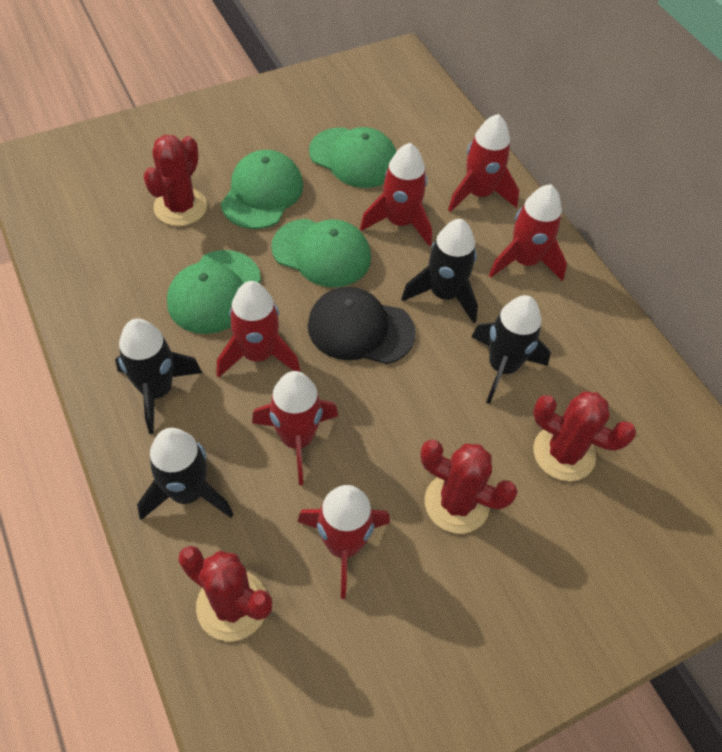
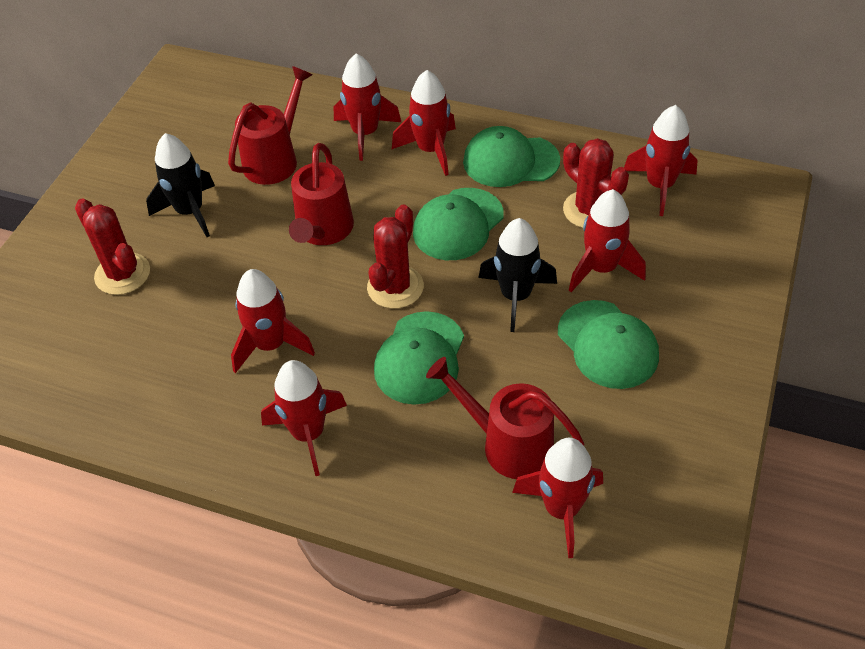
black cap: 1 -> 0
black rocket: 4 -> 2
red cactus: 4 -> 3
red rocket: 6 -> 7
red watering can: 0 -> 3

